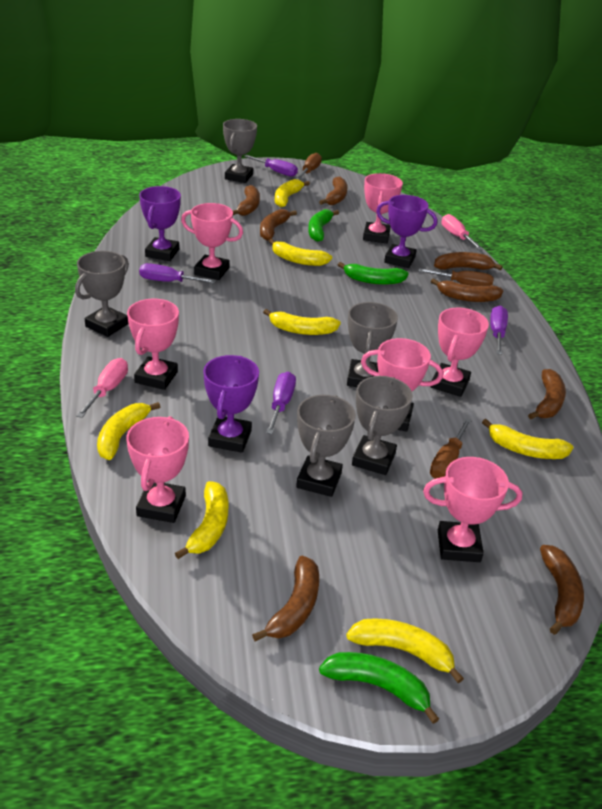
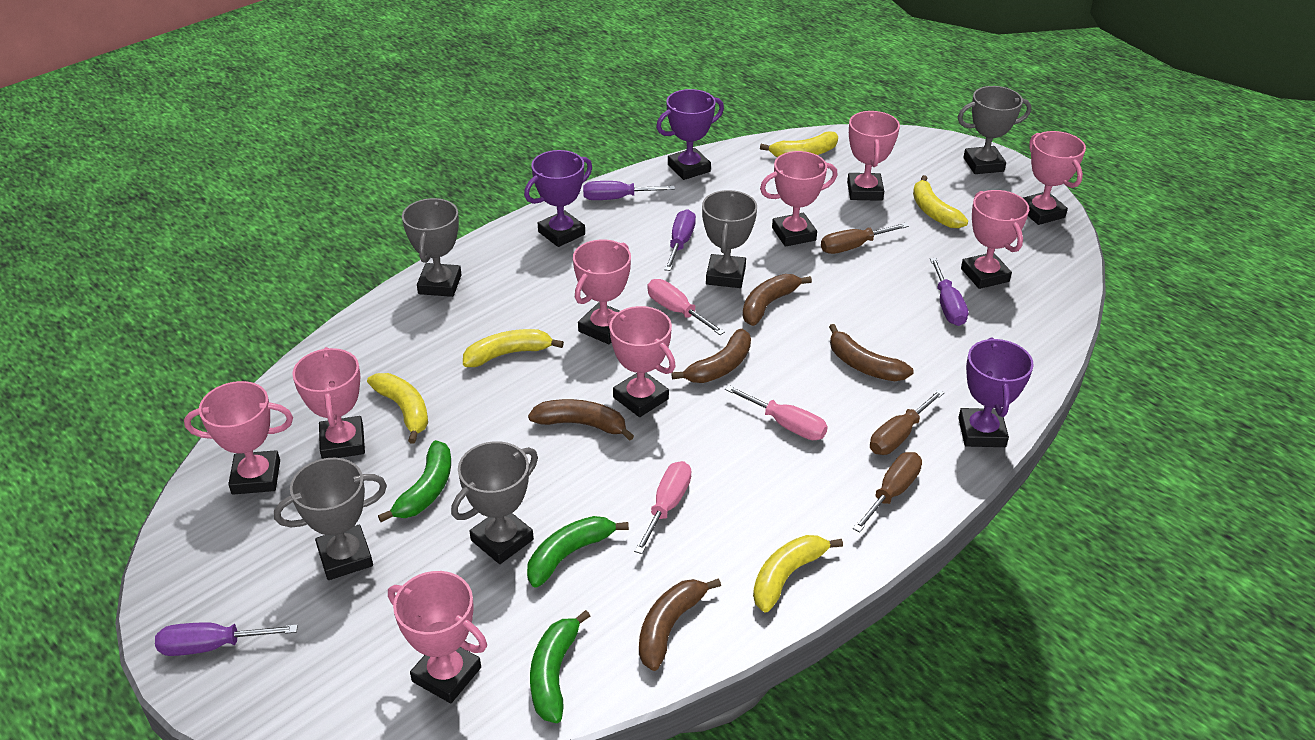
brown banana: 8 -> 5
pink screwdriver: 2 -> 3
pink trophy: 7 -> 9
yellow banana: 7 -> 5

